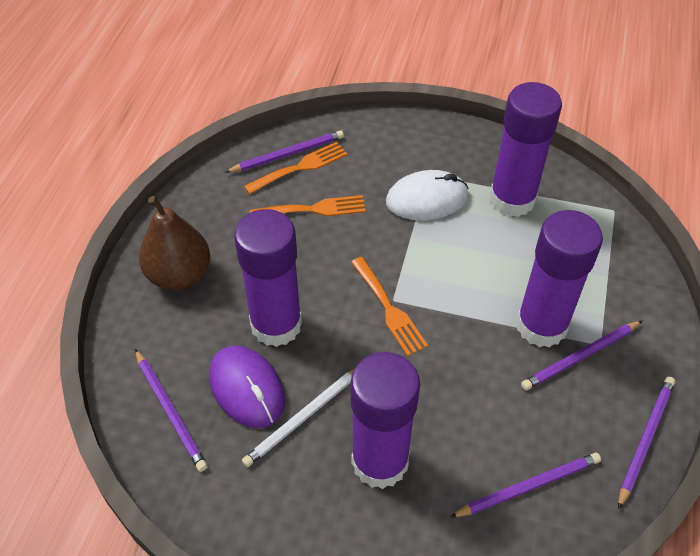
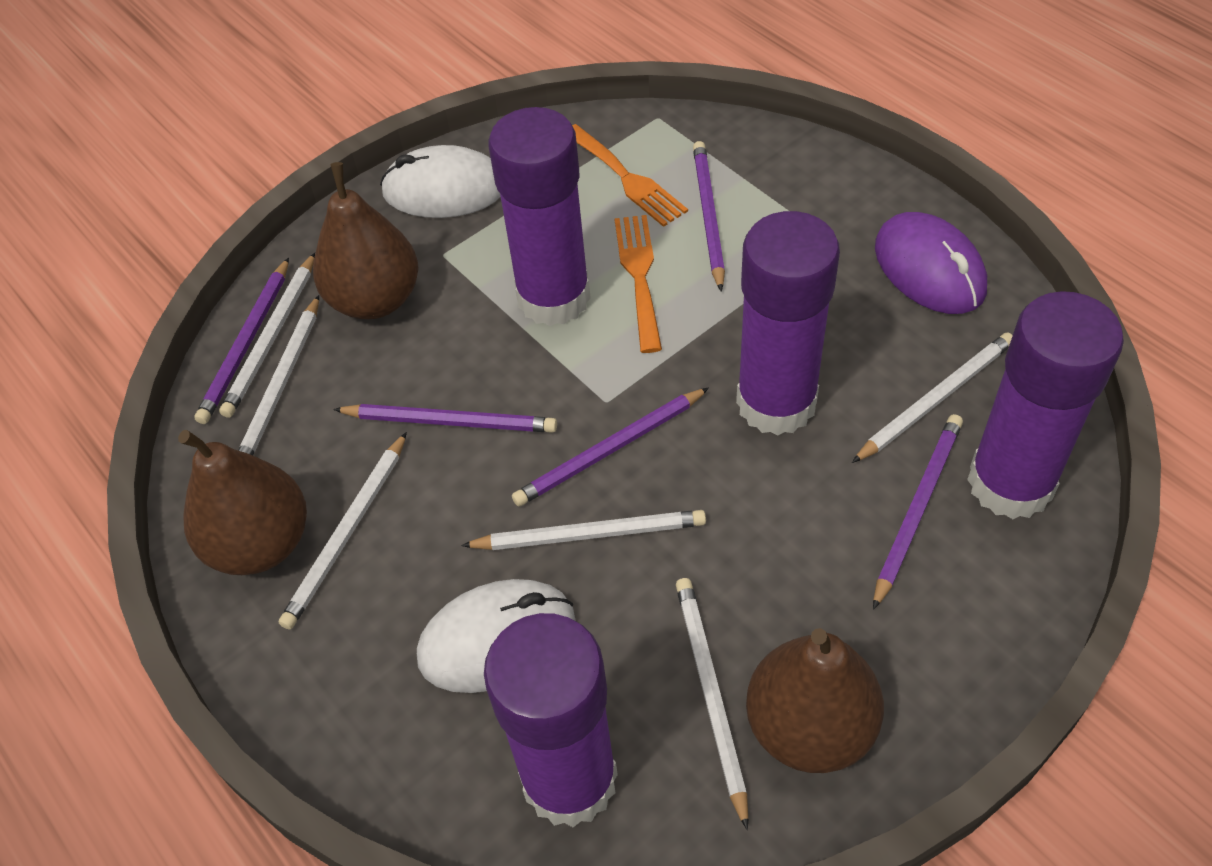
brown pear: 1 -> 3
orange fork: 3 -> 2
white mouse: 1 -> 2
white pencil: 1 -> 6

